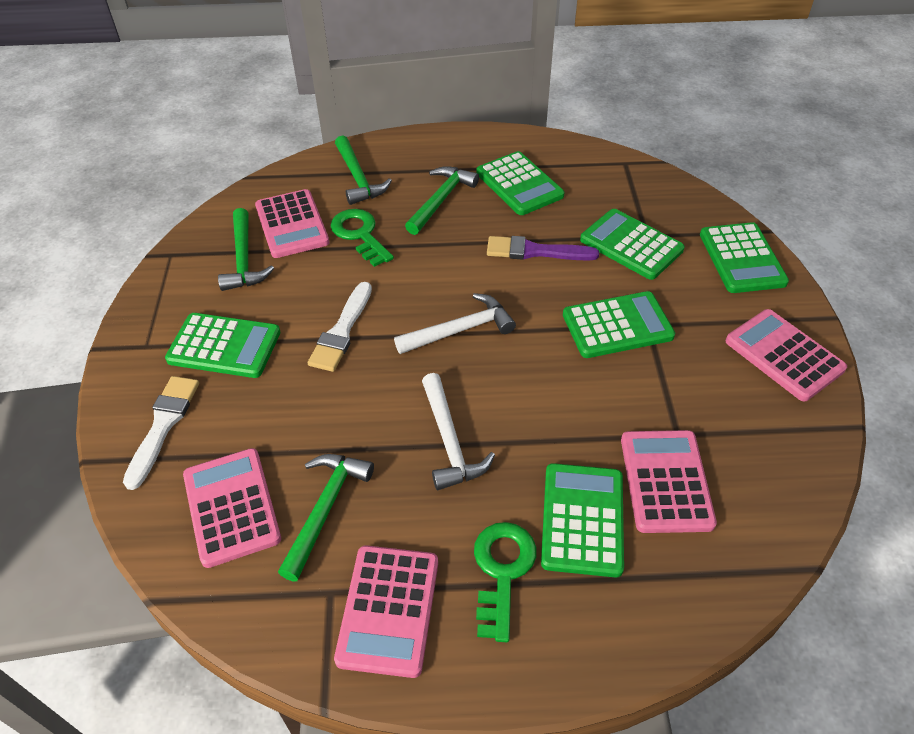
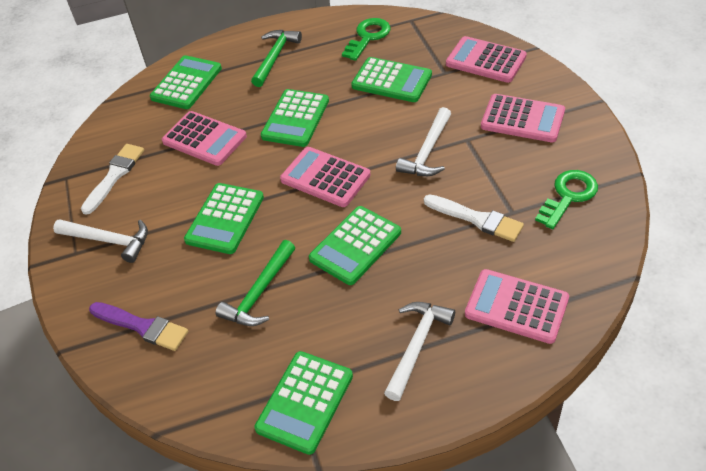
green hammer: 4 -> 2
white hammer: 2 -> 3

